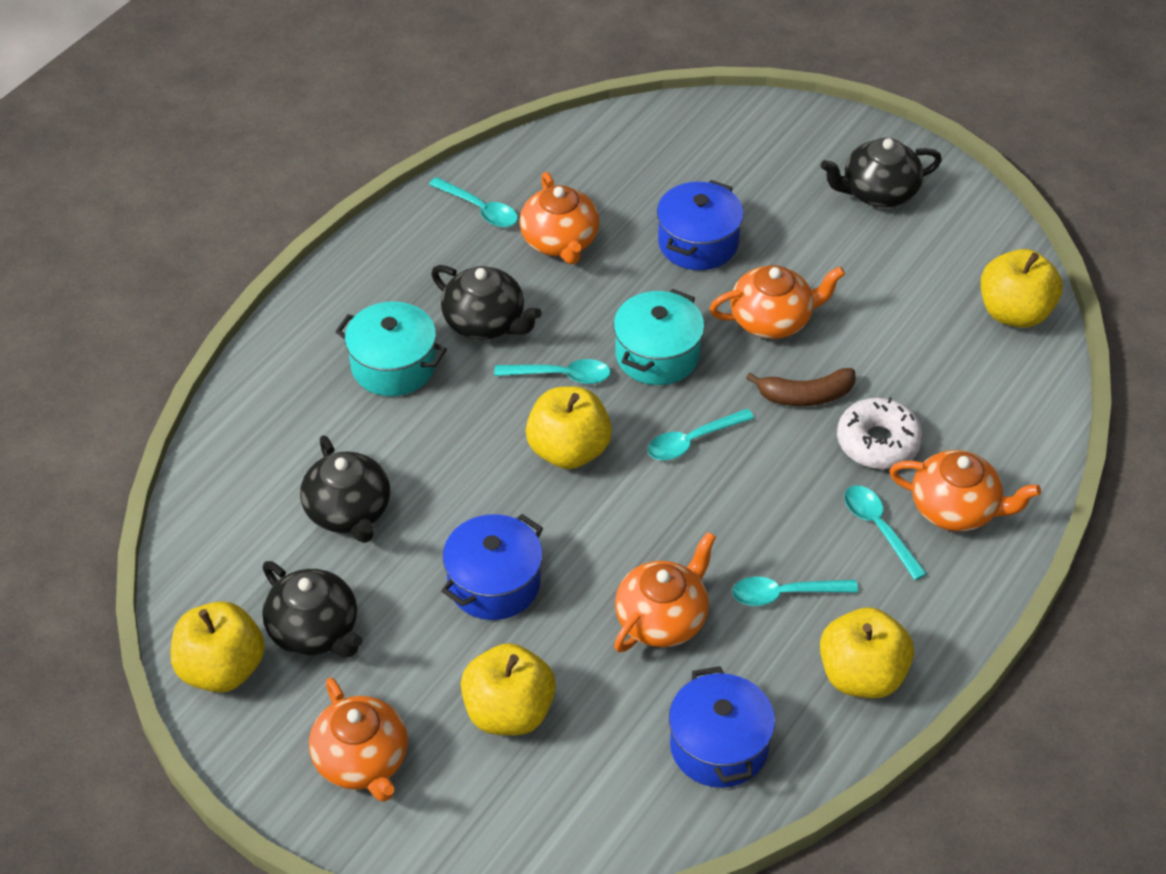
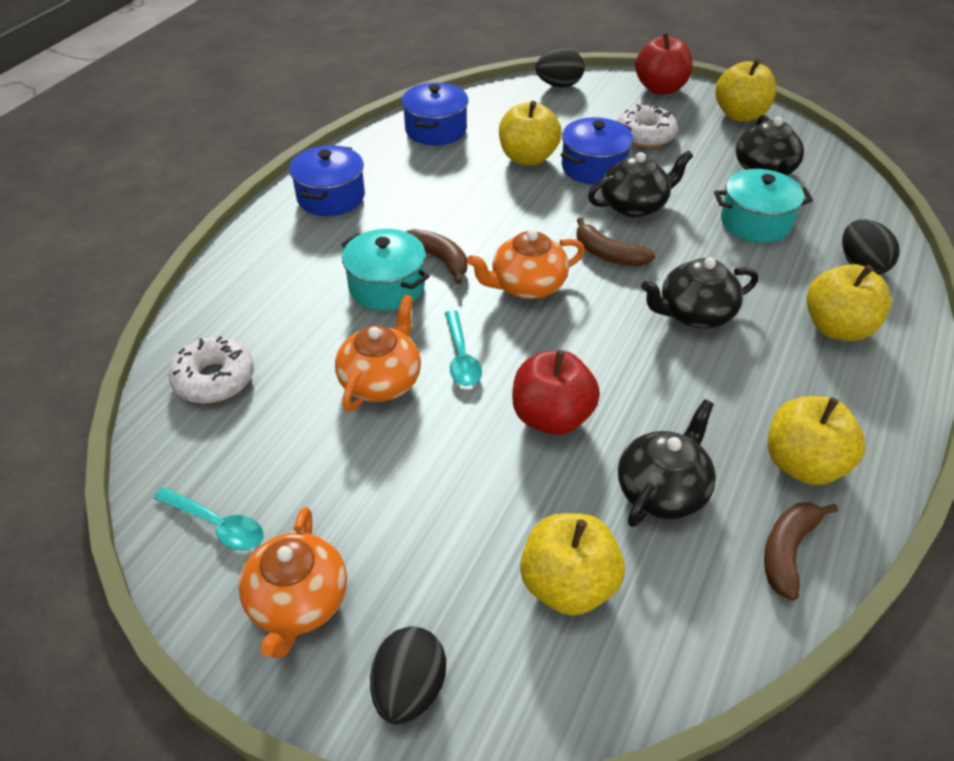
black egg: 0 -> 3
brown banana: 1 -> 3
orange teapot: 5 -> 3
red apple: 0 -> 2
turquoise spoon: 5 -> 2
white donut: 1 -> 2

